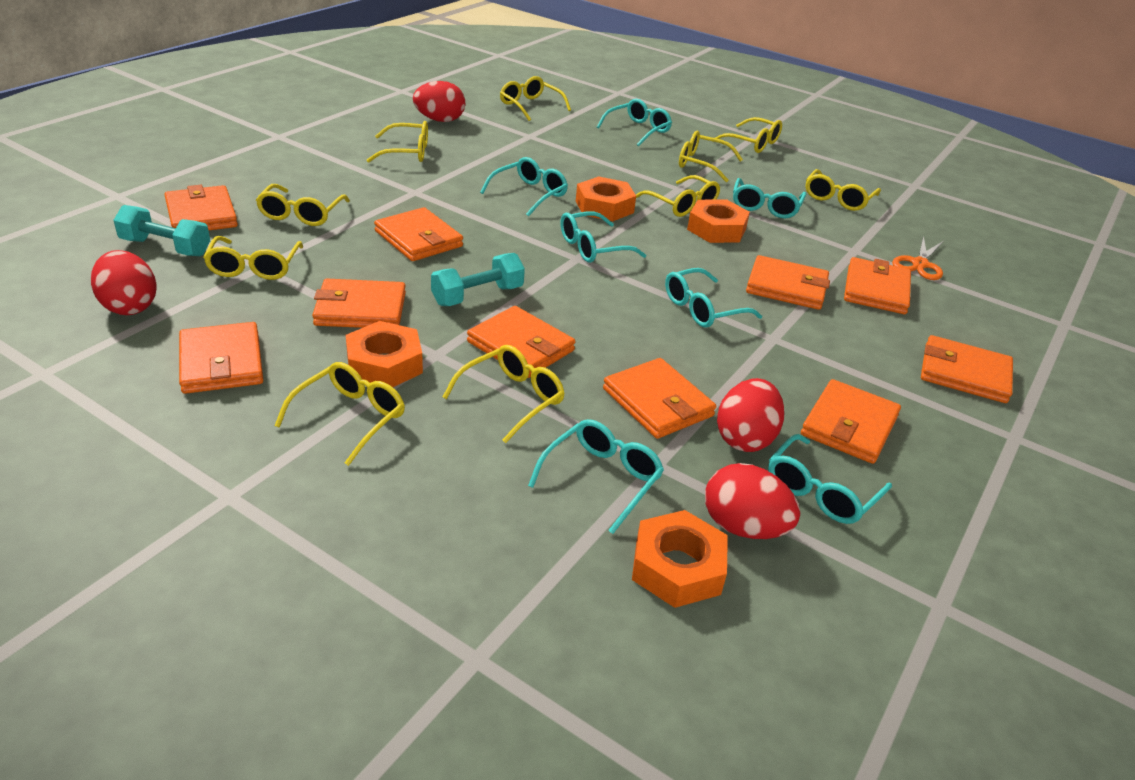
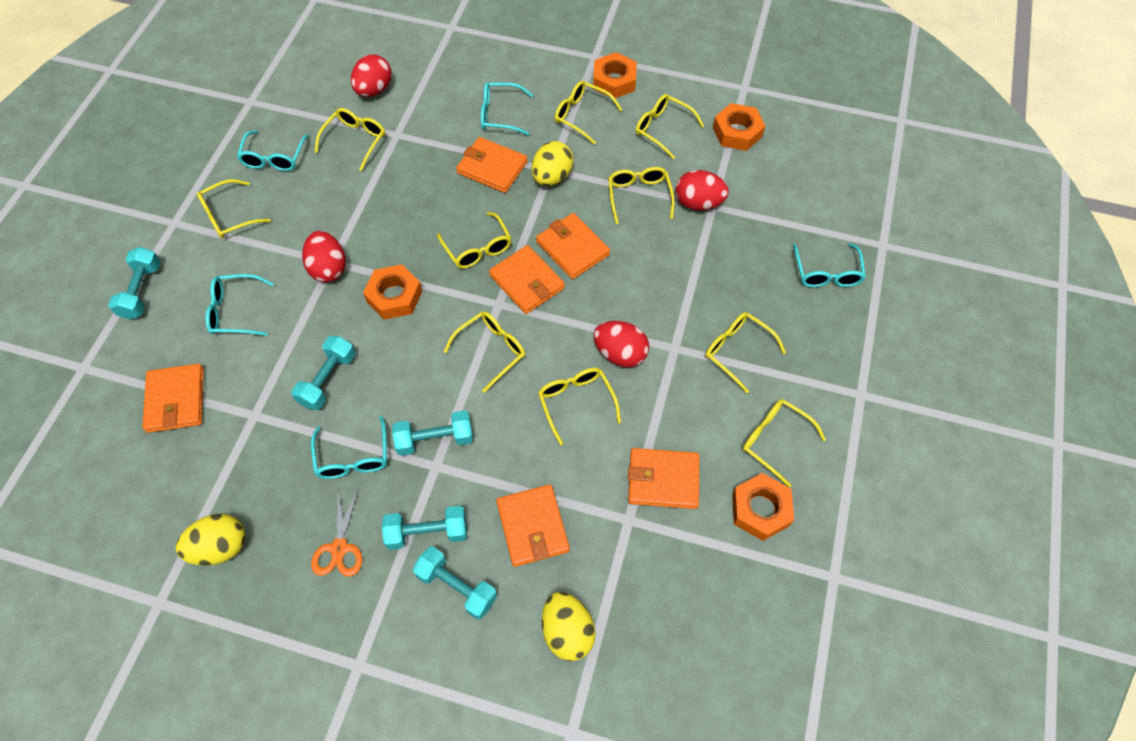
orange wallet: 10 -> 6
turquoise dumbbell: 2 -> 5
turquoise glasses: 7 -> 5
yellow egg: 0 -> 3

